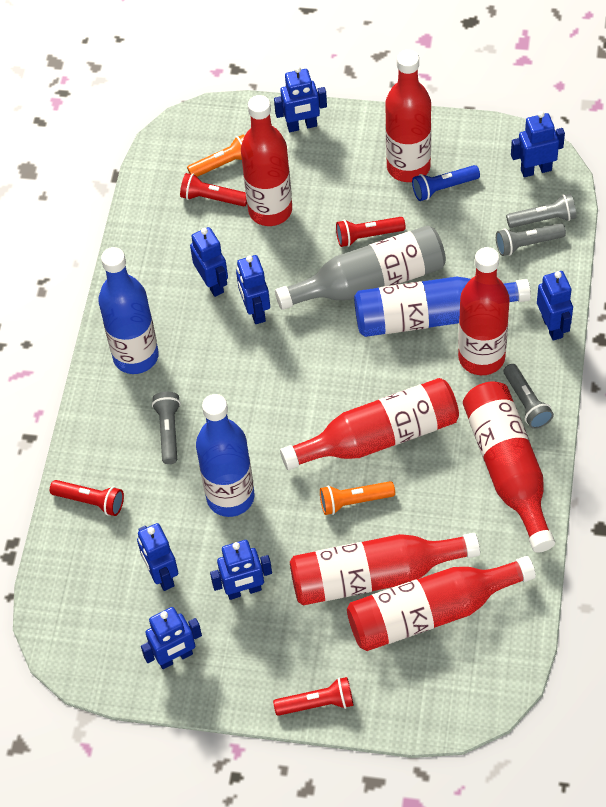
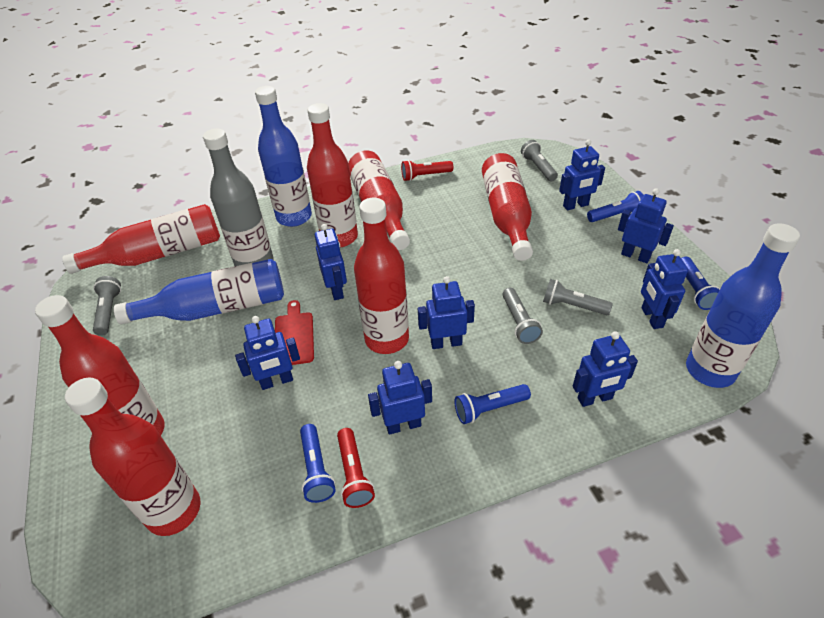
blue flashlight: 1 -> 4
orange flashlight: 2 -> 0
red cutting board: 0 -> 1
red flashlight: 4 -> 2

